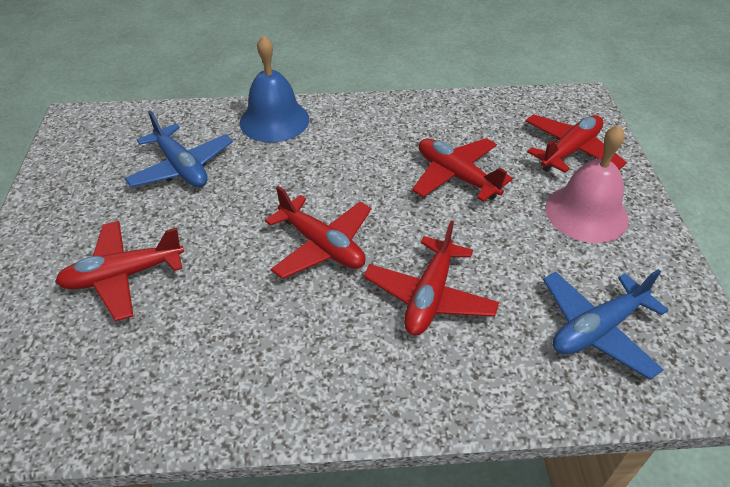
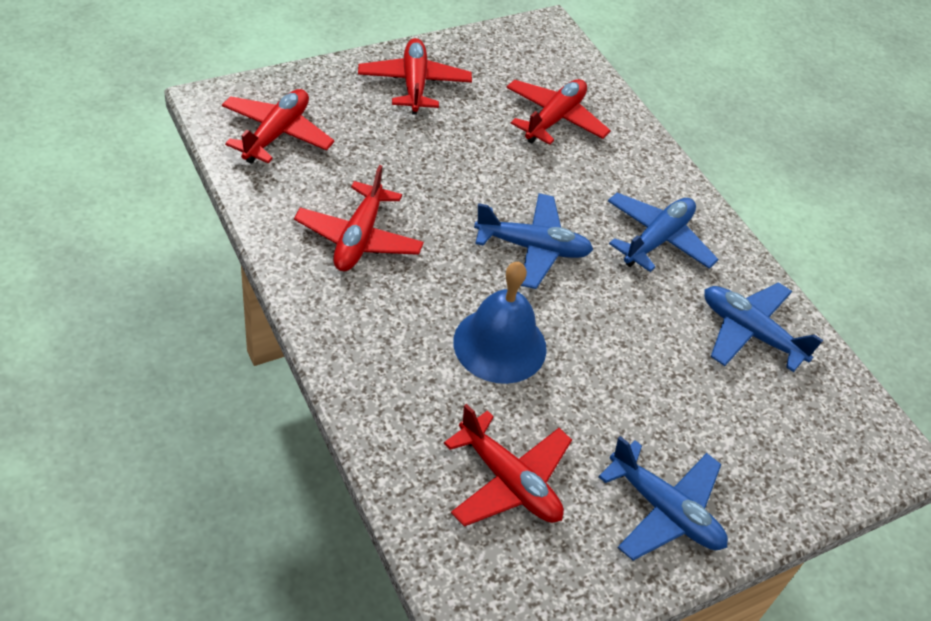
blue plane: 2 -> 4
pink bell: 1 -> 0

